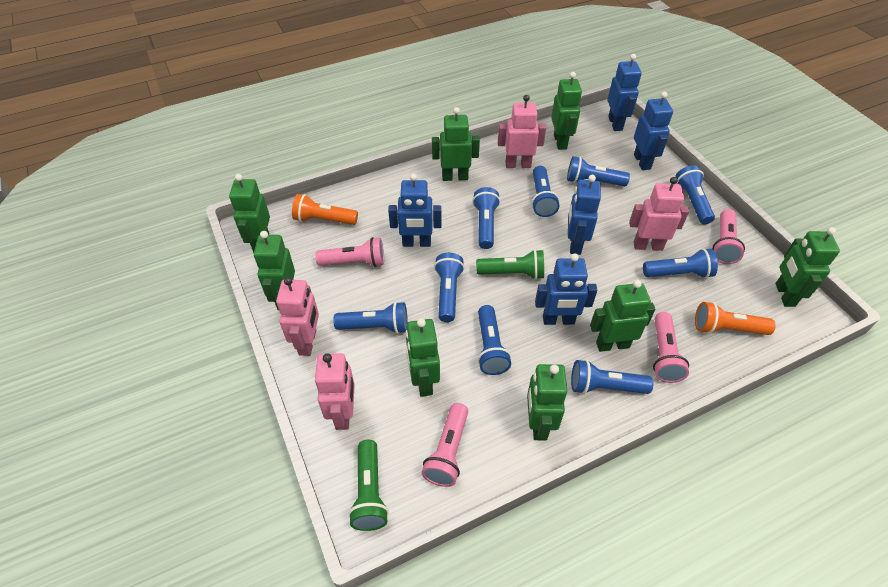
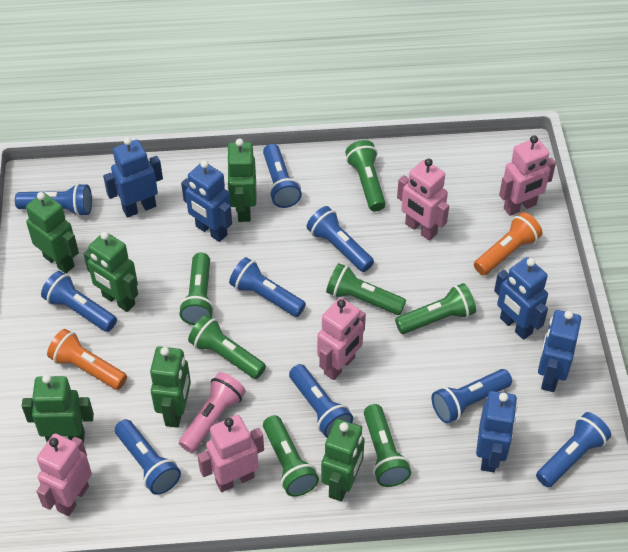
green flashlight: 2 -> 7
green robot: 8 -> 6
pink flashlight: 4 -> 1
pink robot: 4 -> 5

